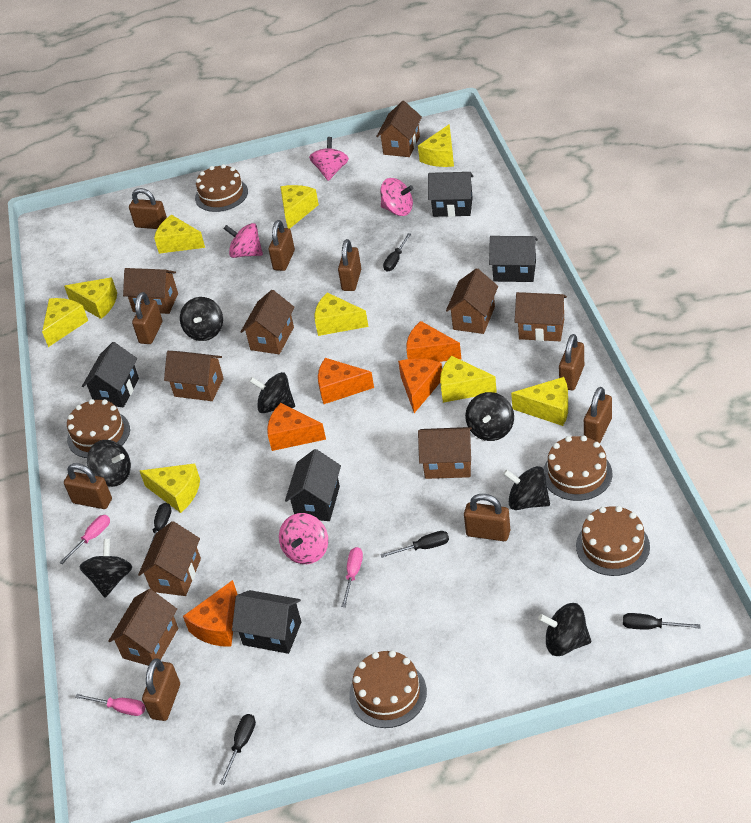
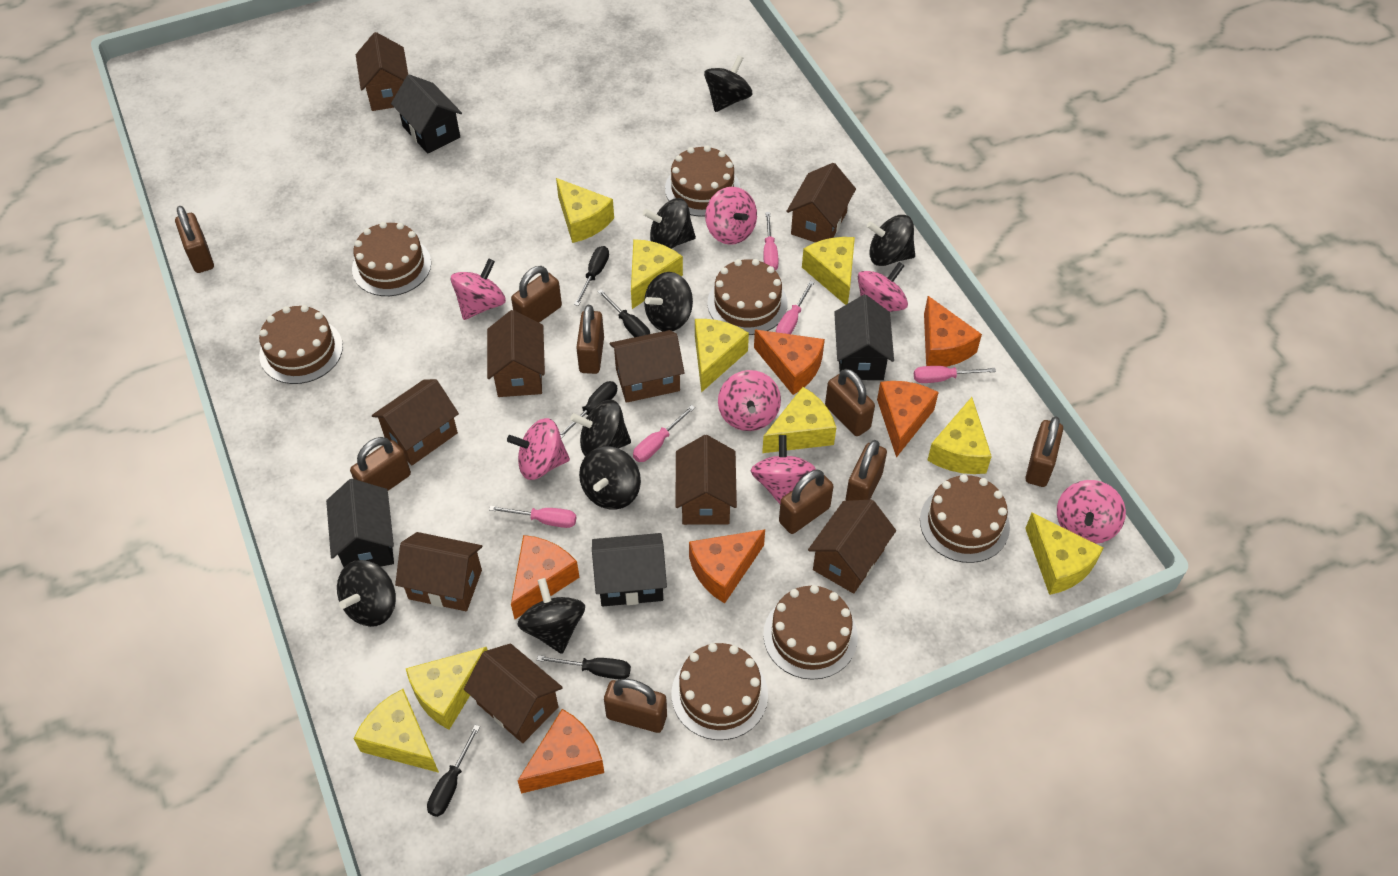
black house: 5 -> 4
black spinning top: 7 -> 8
brown cake: 5 -> 7
orange cheese: 5 -> 6
pink screwdriver: 3 -> 5
pink spinning top: 4 -> 7

